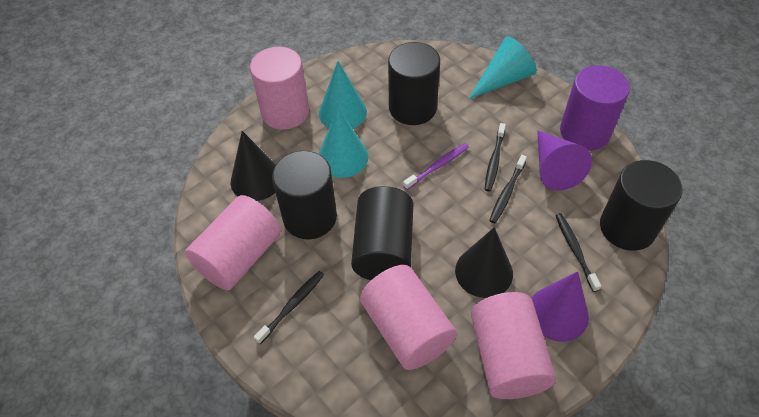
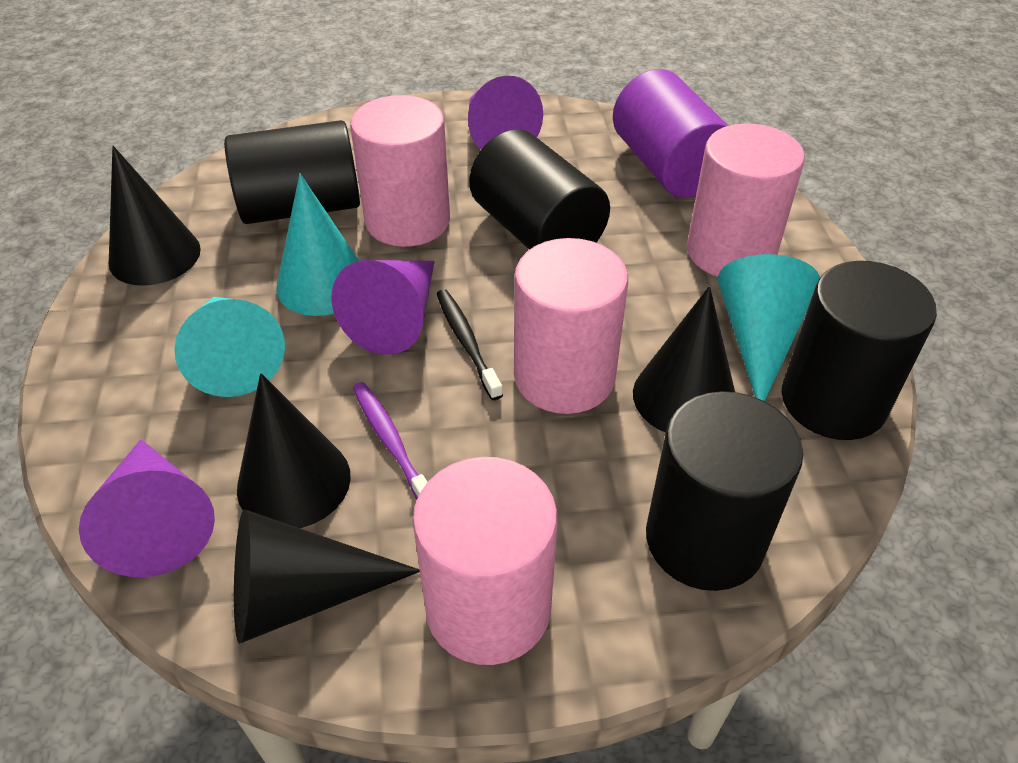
black cone: 2 -> 4
black toothbrush: 4 -> 1
purple cone: 2 -> 3

